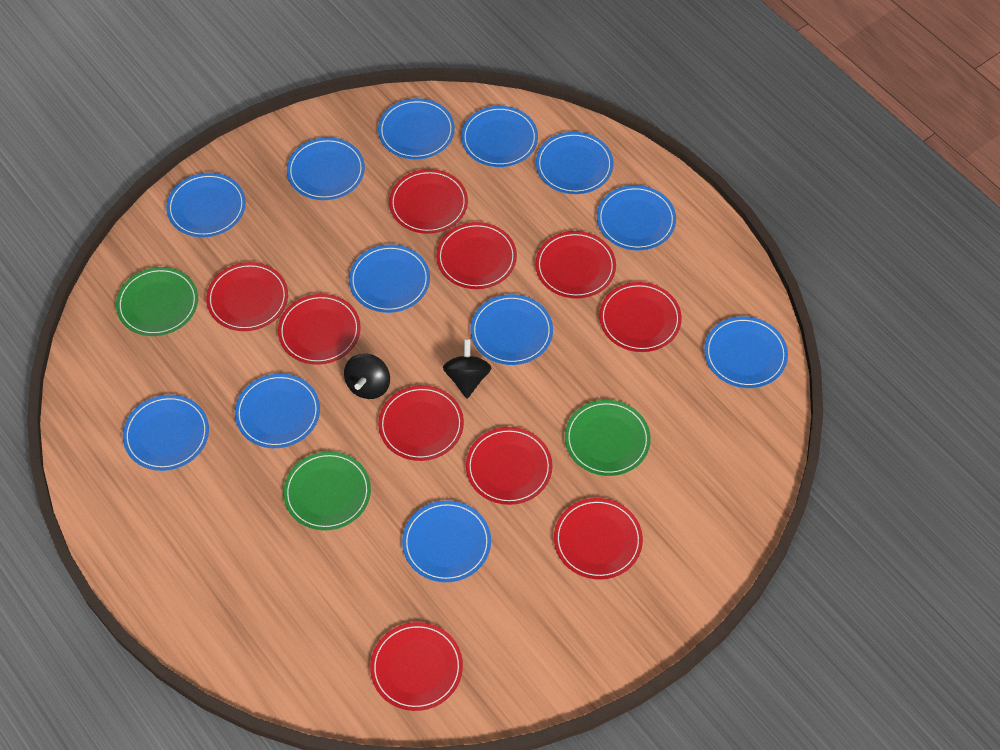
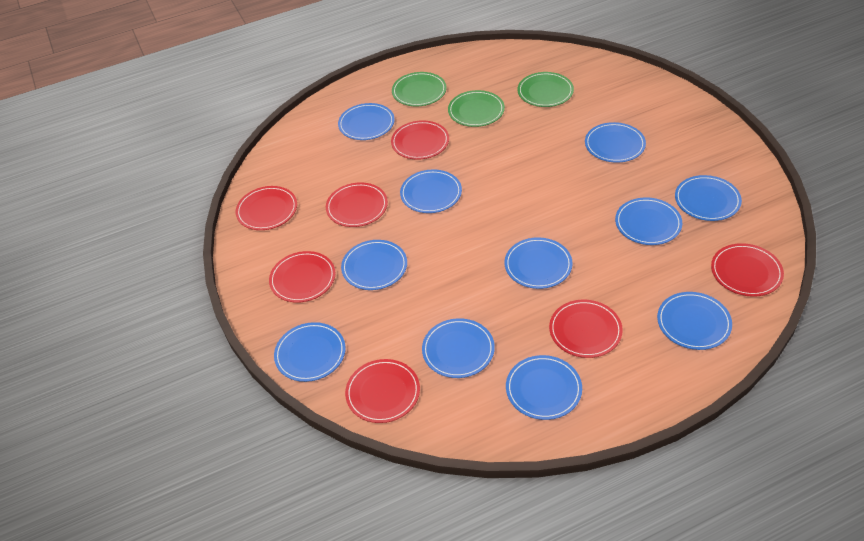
black spinning top: 2 -> 0
blue plate: 12 -> 11
red plate: 10 -> 7

